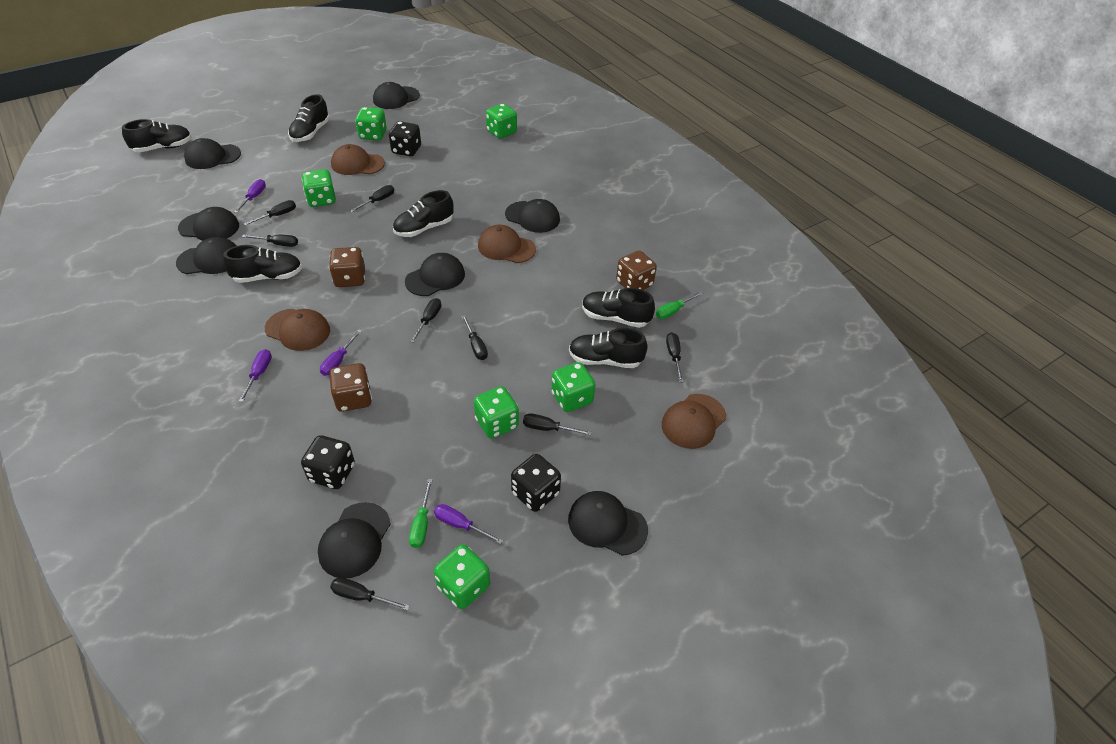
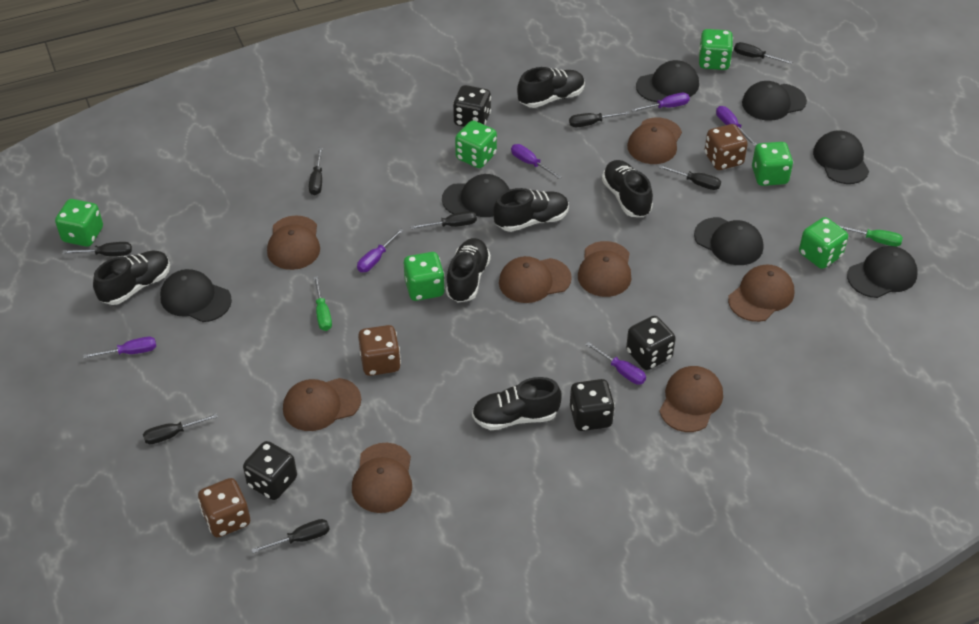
black cap: 8 -> 7
black dice: 3 -> 4
brown cap: 4 -> 8
purple screwdriver: 4 -> 6

